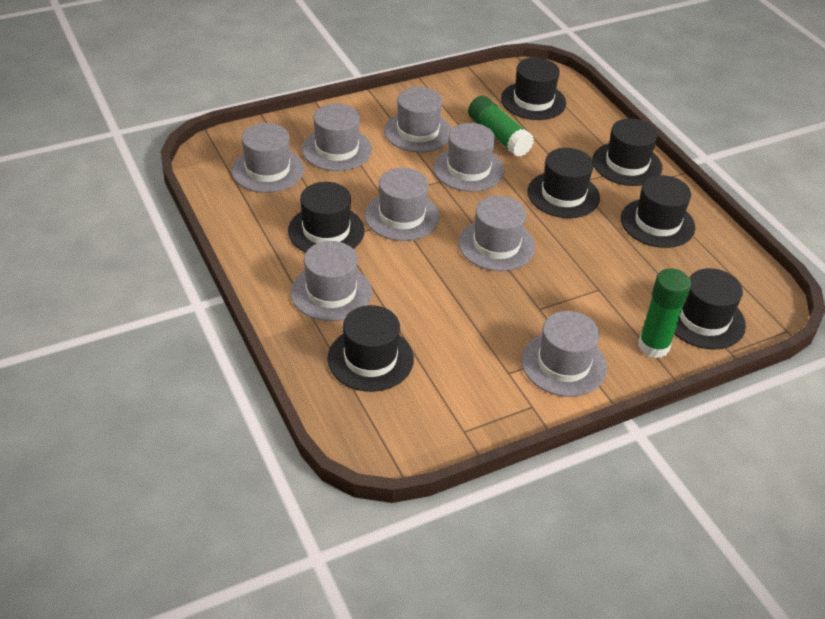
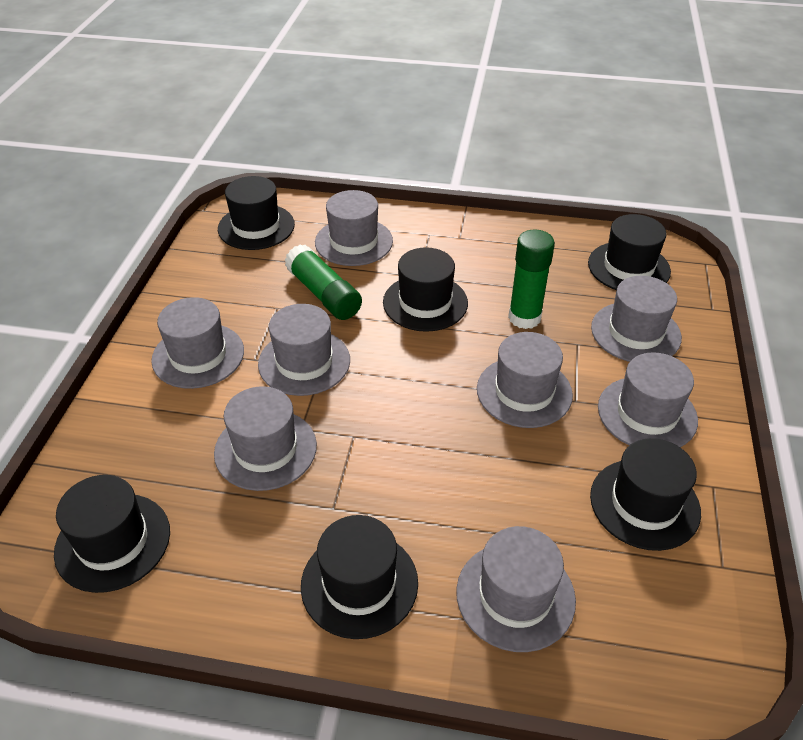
black hat: 7 -> 6

